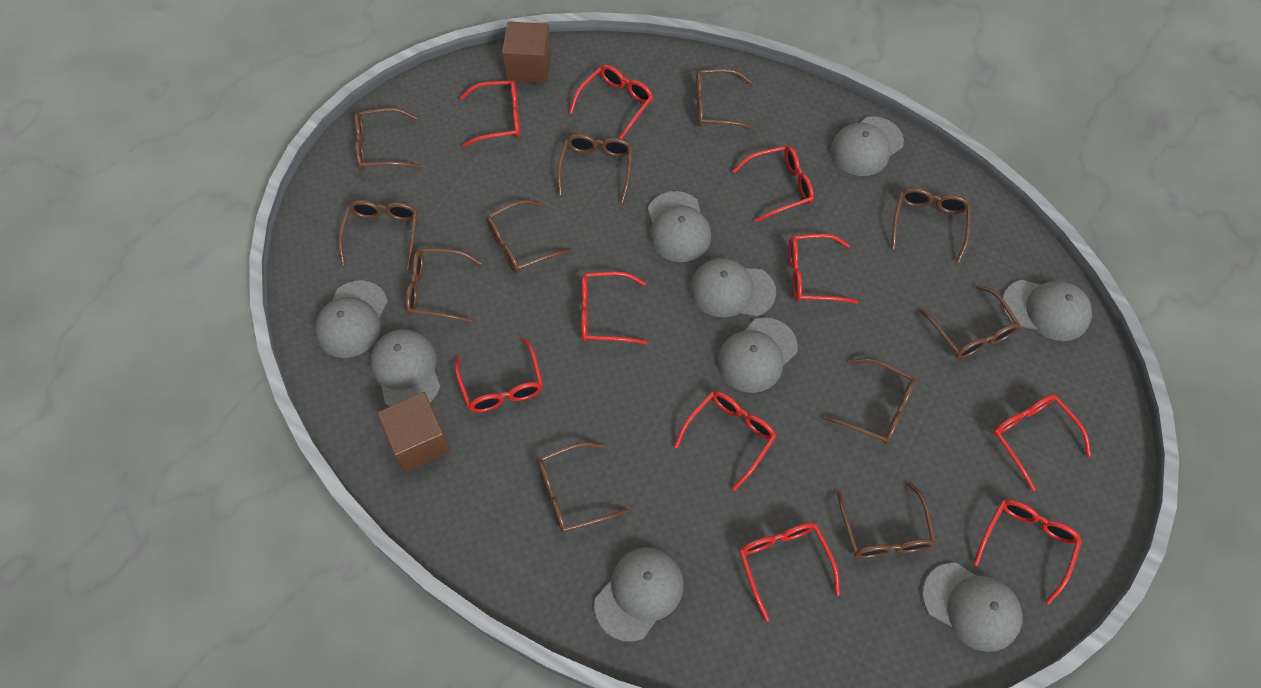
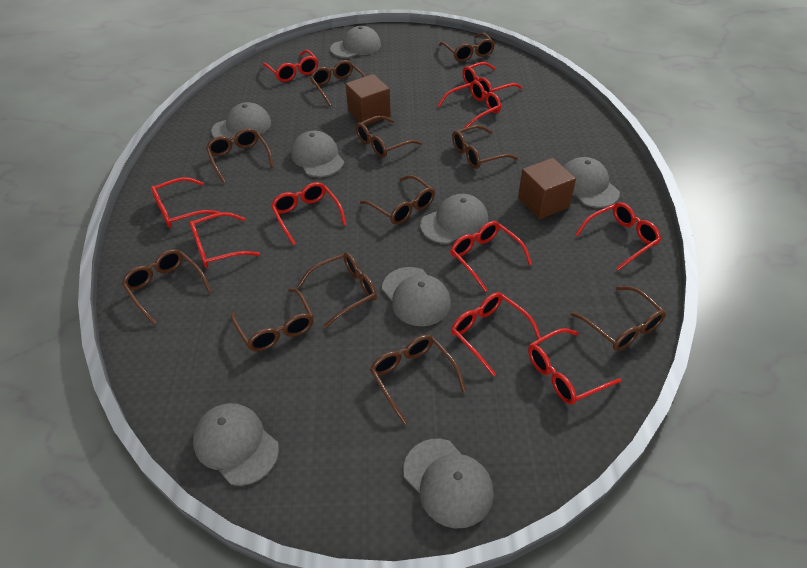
grey cap: 9 -> 8

